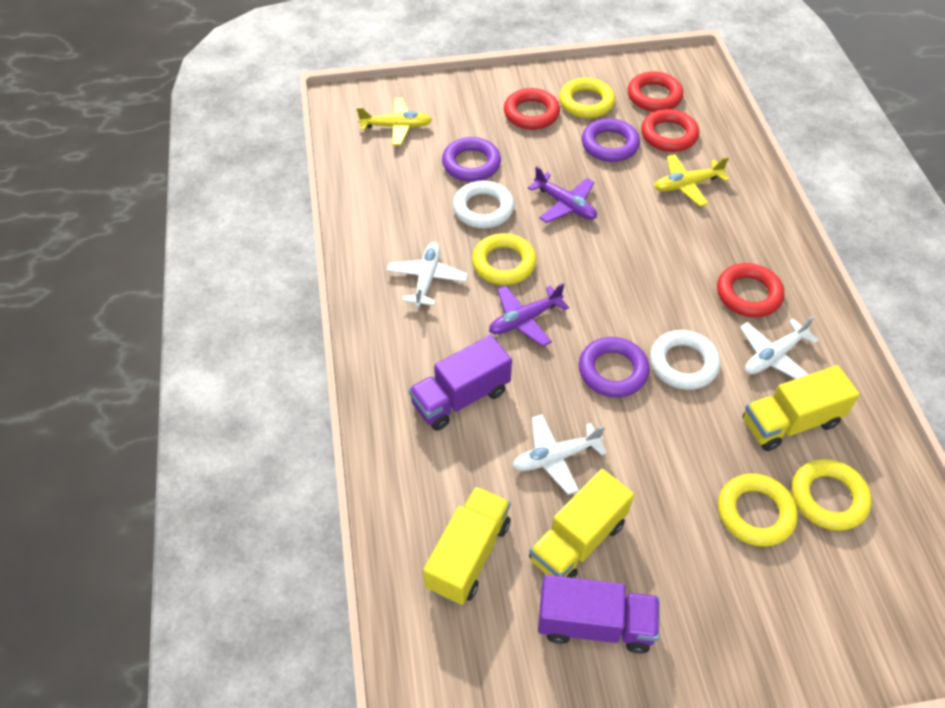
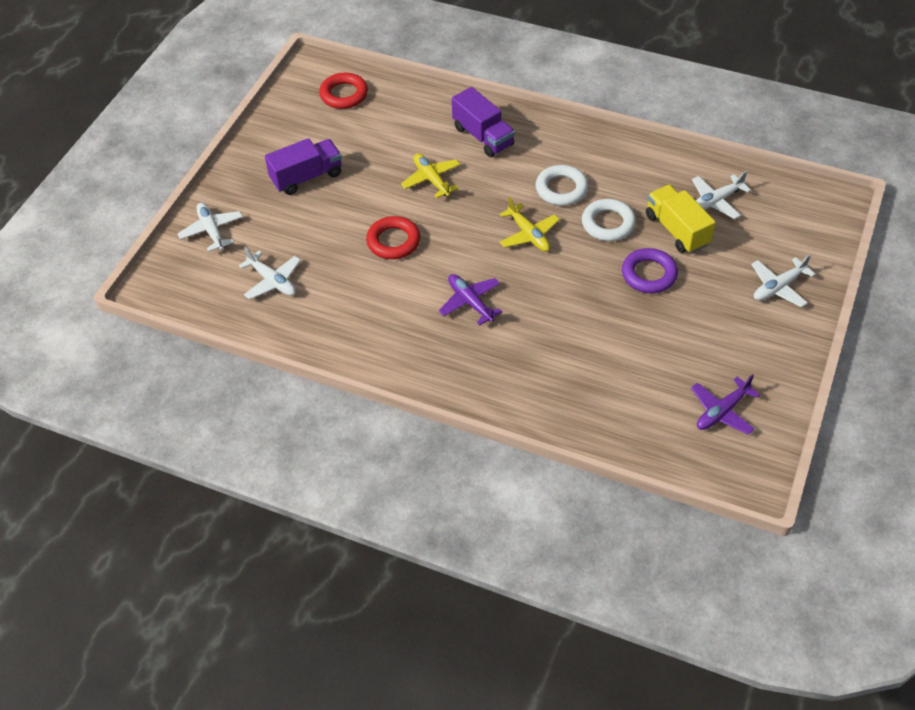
purple ring: 3 -> 1
red ring: 4 -> 2
white plane: 3 -> 4
yellow ring: 4 -> 0
yellow truck: 3 -> 1

